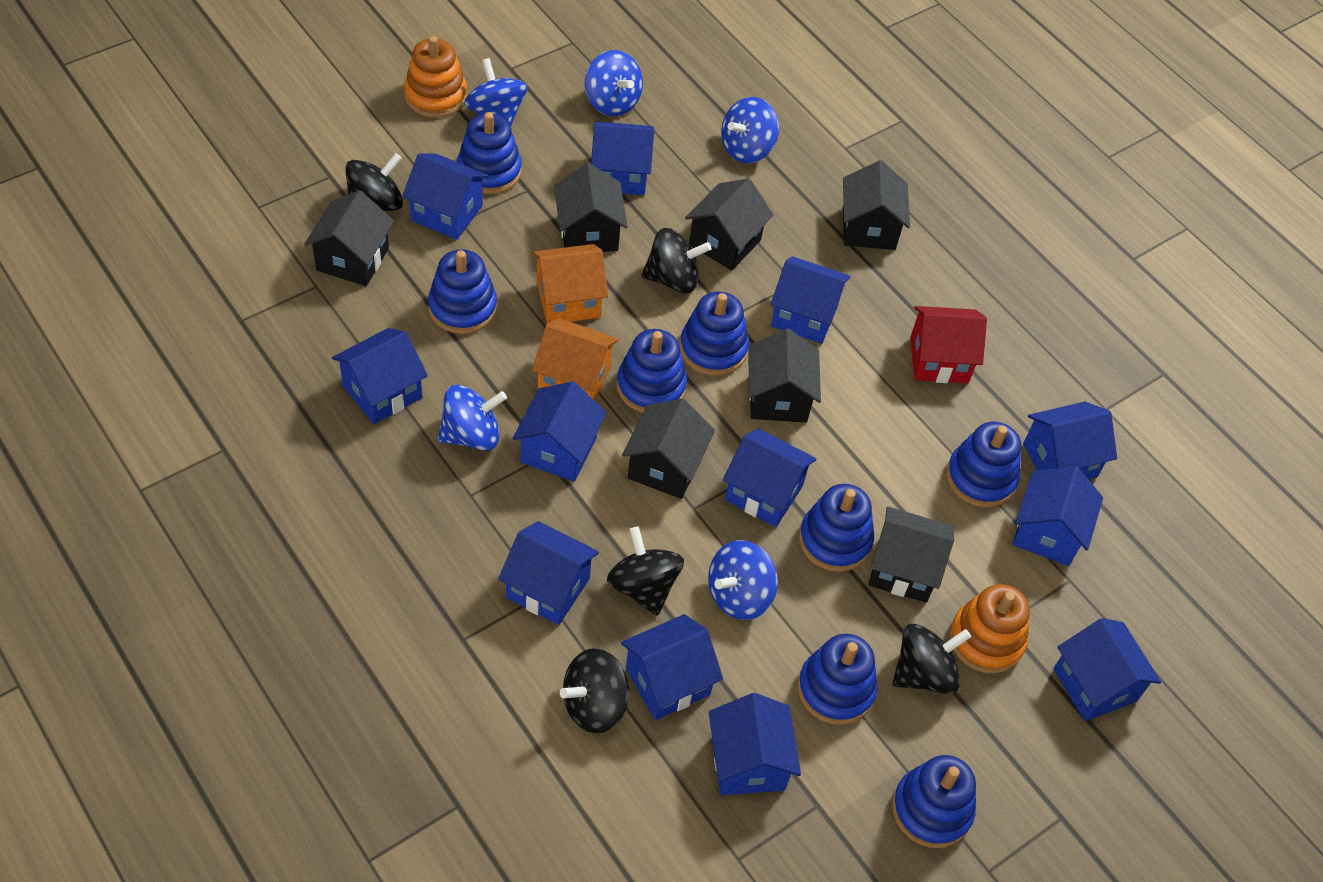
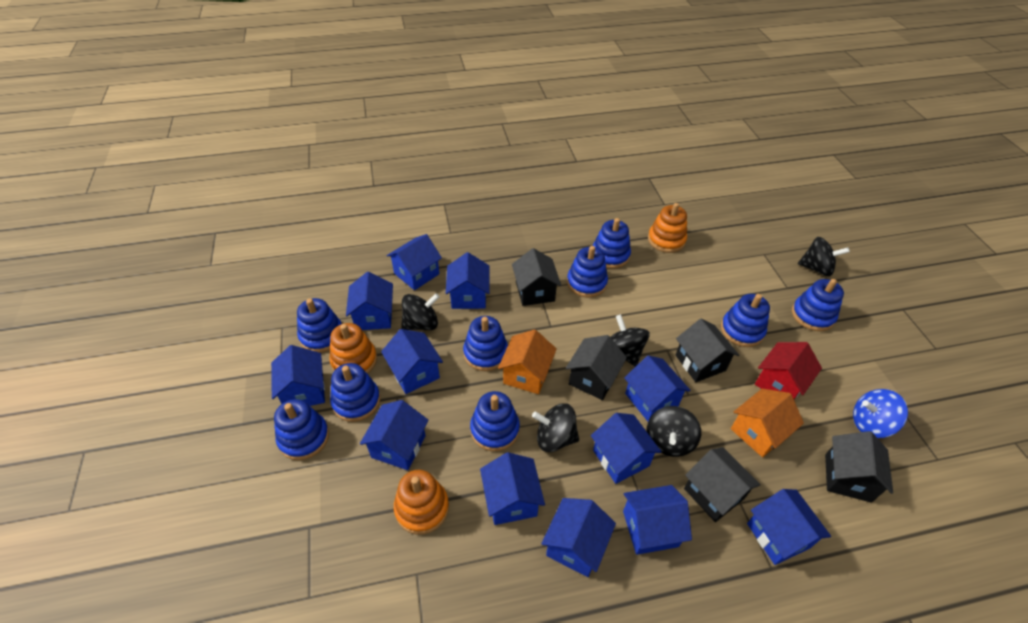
black house: 7 -> 5
blue spinning top: 5 -> 1
blue stacking toy: 8 -> 9
orange stacking toy: 2 -> 3

